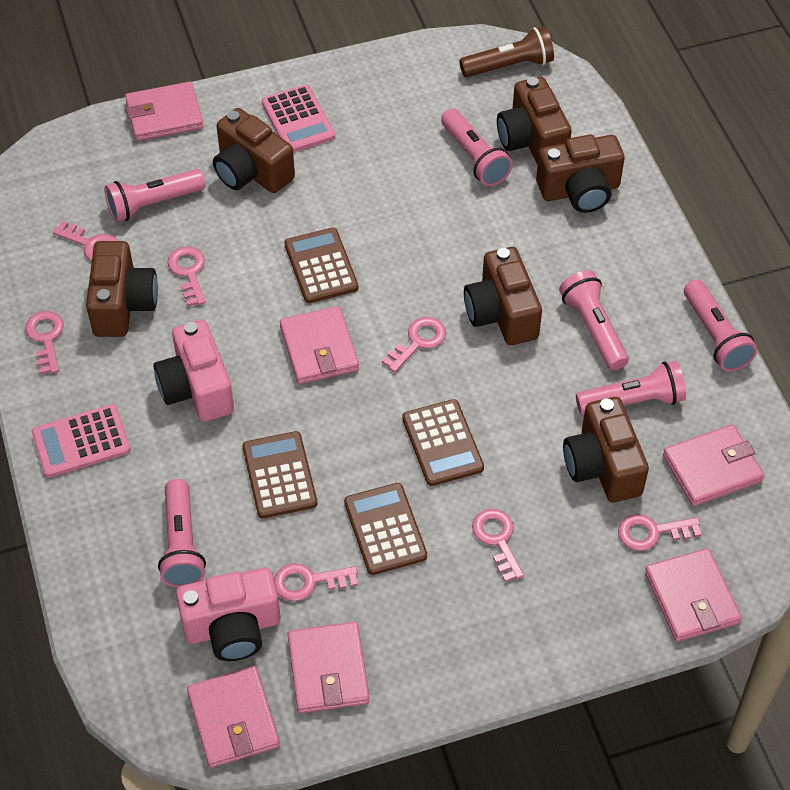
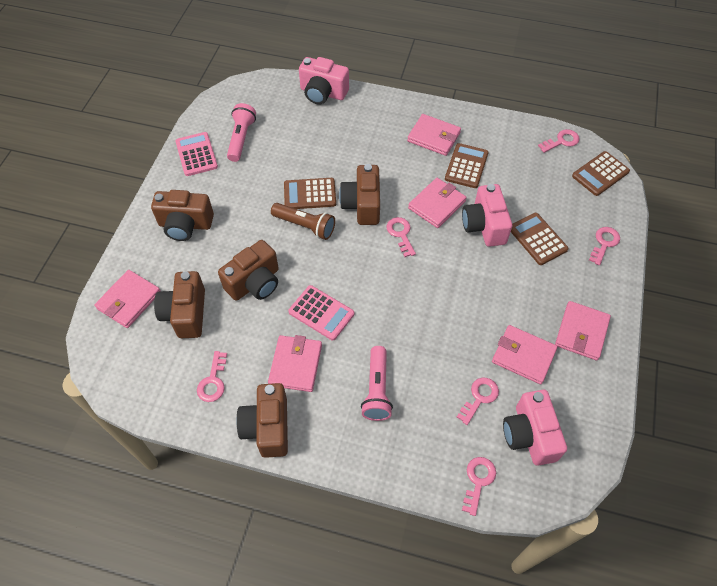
brown camera: 6 -> 5
pink camera: 2 -> 3
pink flashlight: 6 -> 2
pink key: 7 -> 6

